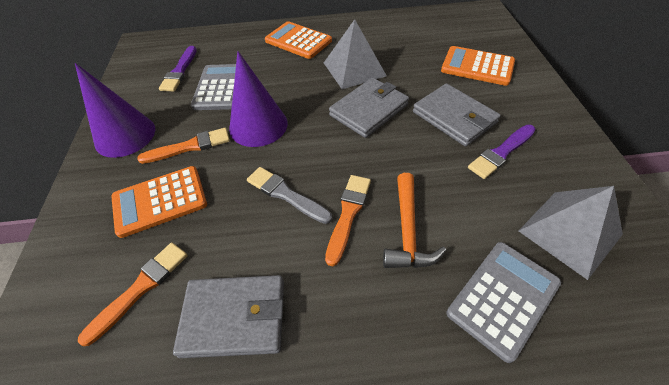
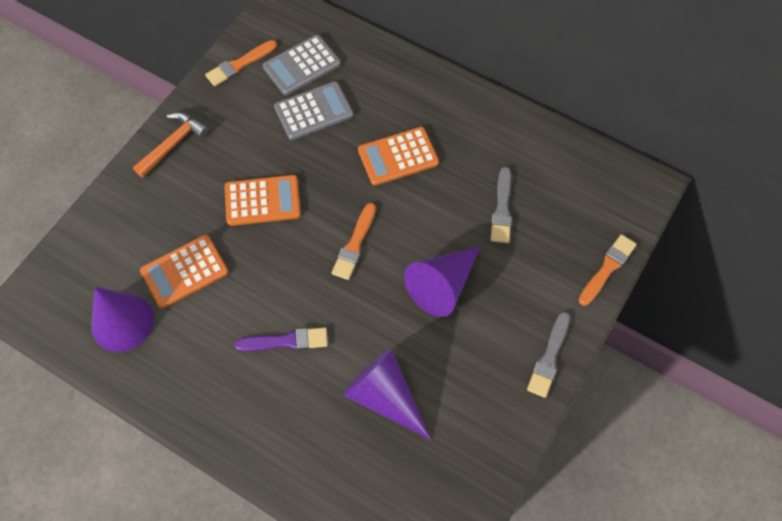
grey brush: 1 -> 2
grey pyramid: 2 -> 0
grey wallet: 3 -> 0
purple brush: 2 -> 1
purple cone: 2 -> 3

